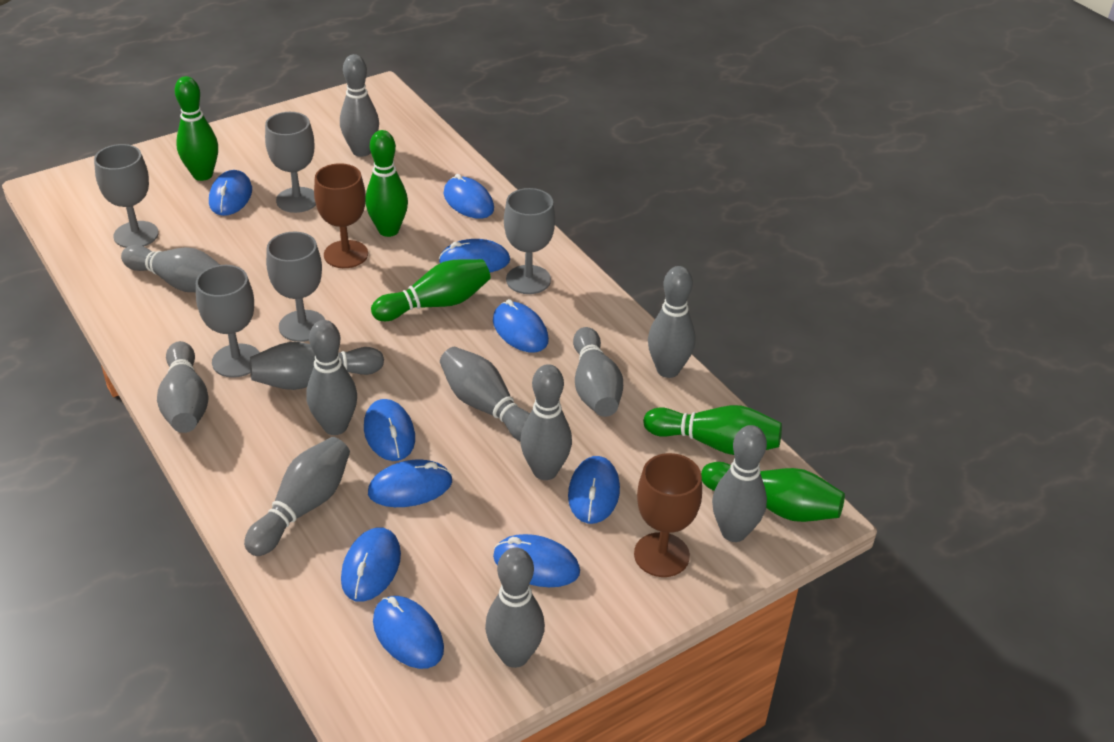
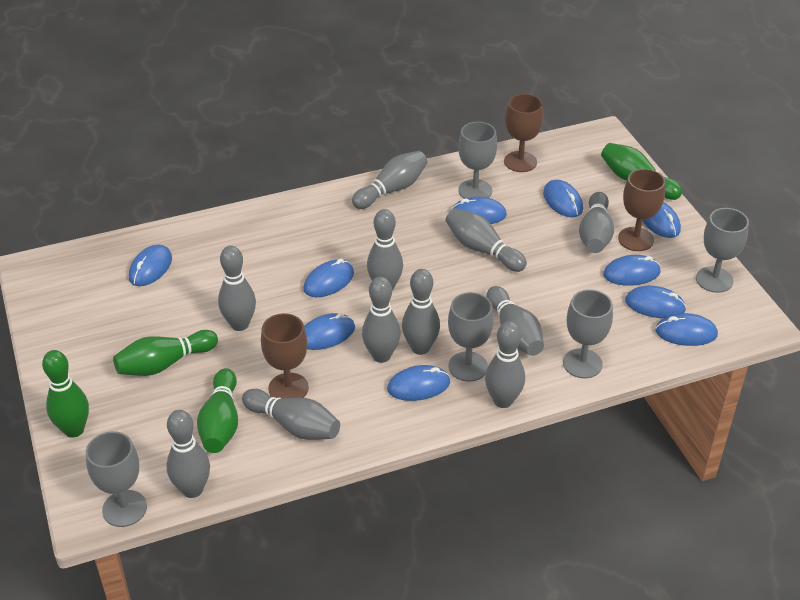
brown goblet: 2 -> 3
green bowling pin: 5 -> 4
grey bowling pin: 12 -> 11

